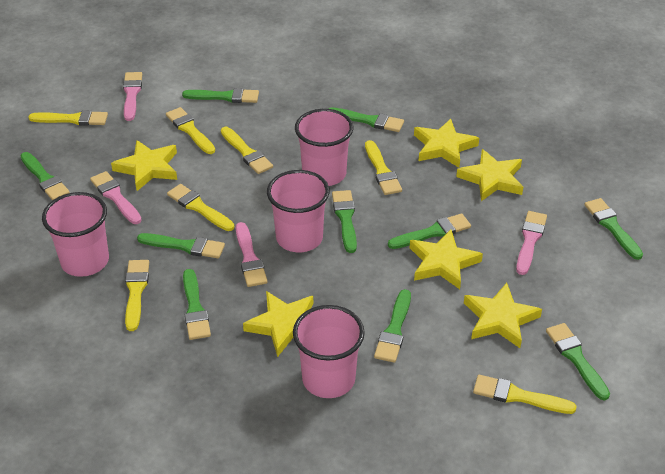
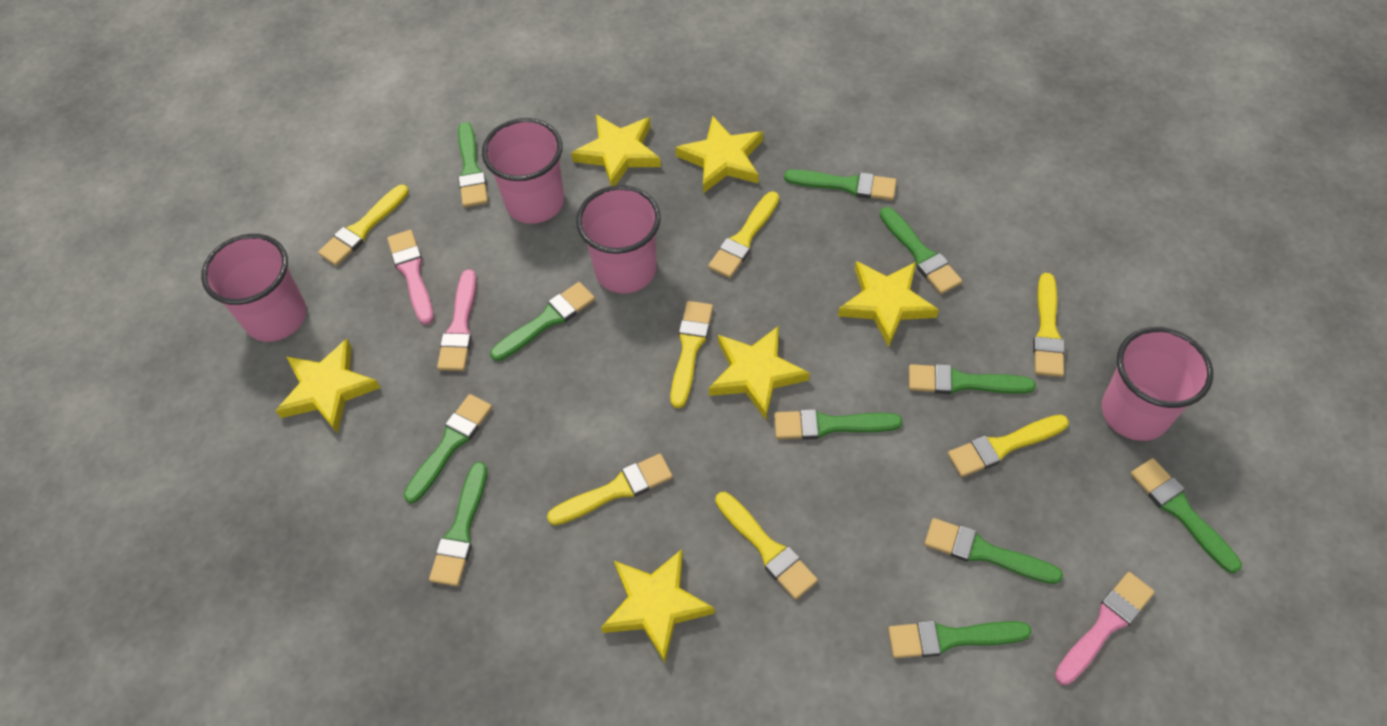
green brush: 10 -> 11
pink brush: 4 -> 3

